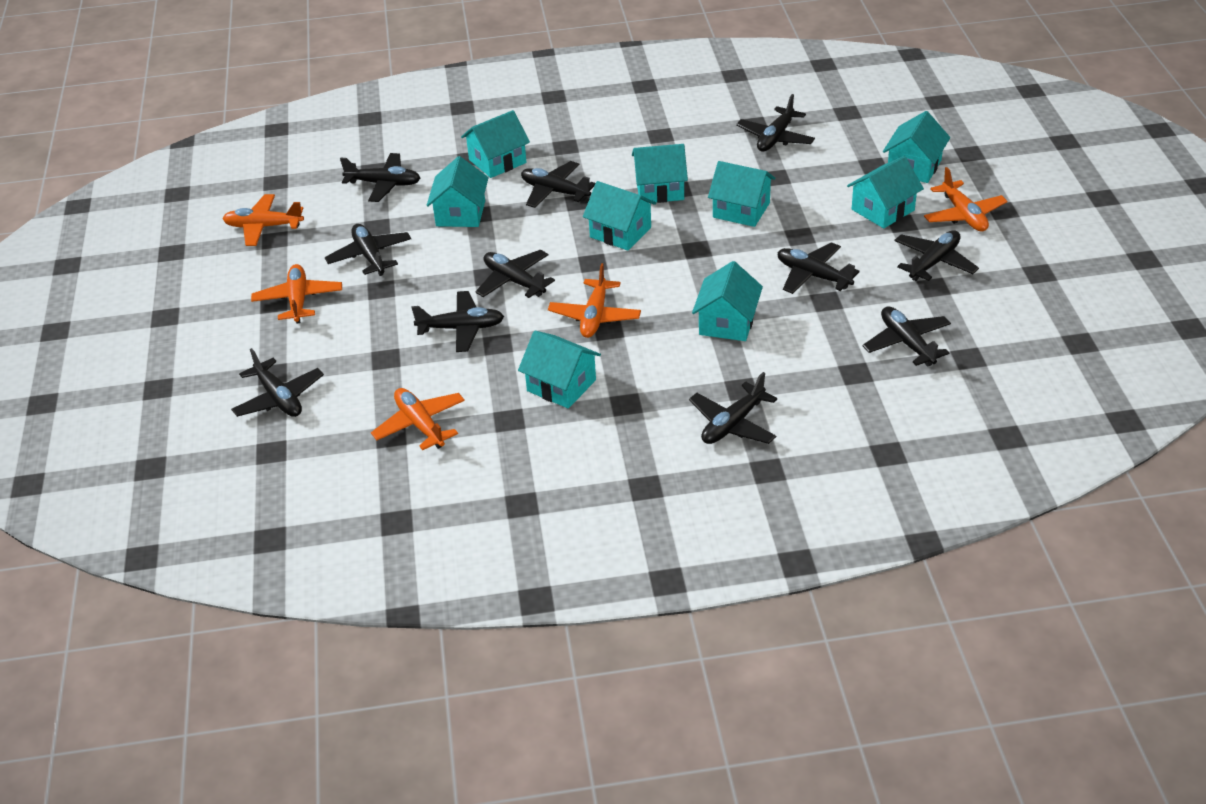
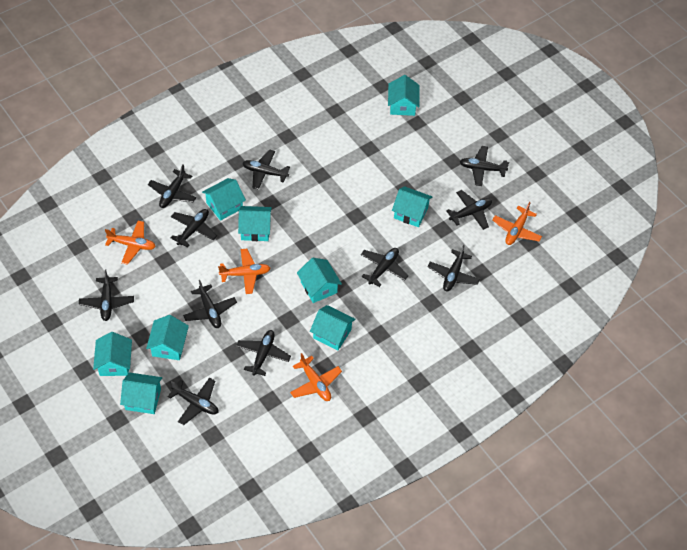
orange plane: 5 -> 4

